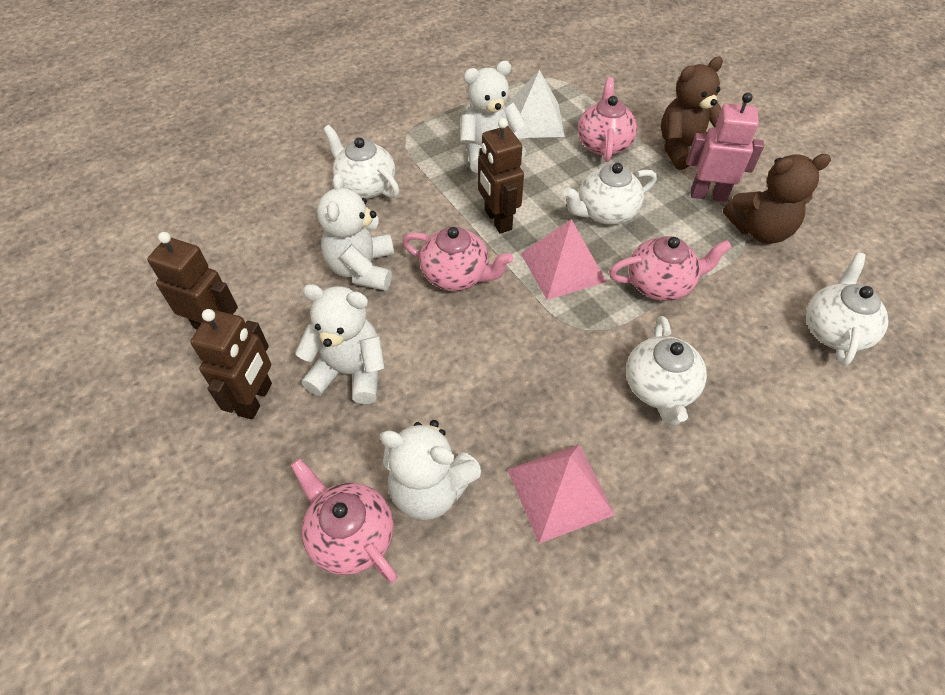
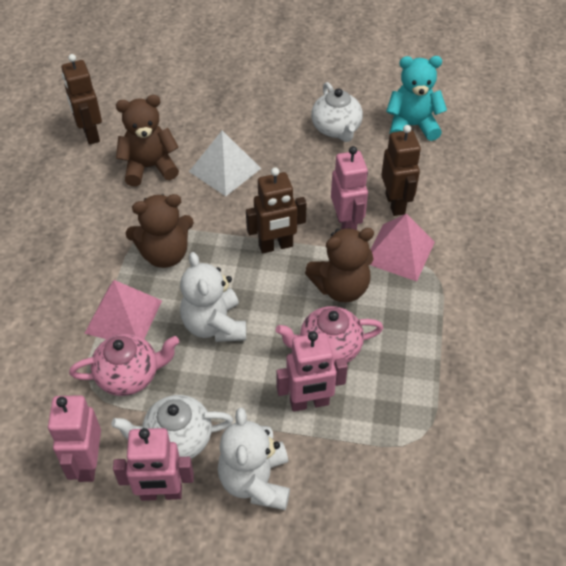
brown teddy bear: 2 -> 3
pink robot: 1 -> 4
pink teapot: 4 -> 2
turquoise teddy bear: 0 -> 1
white teapot: 4 -> 2
white teddy bear: 4 -> 2

